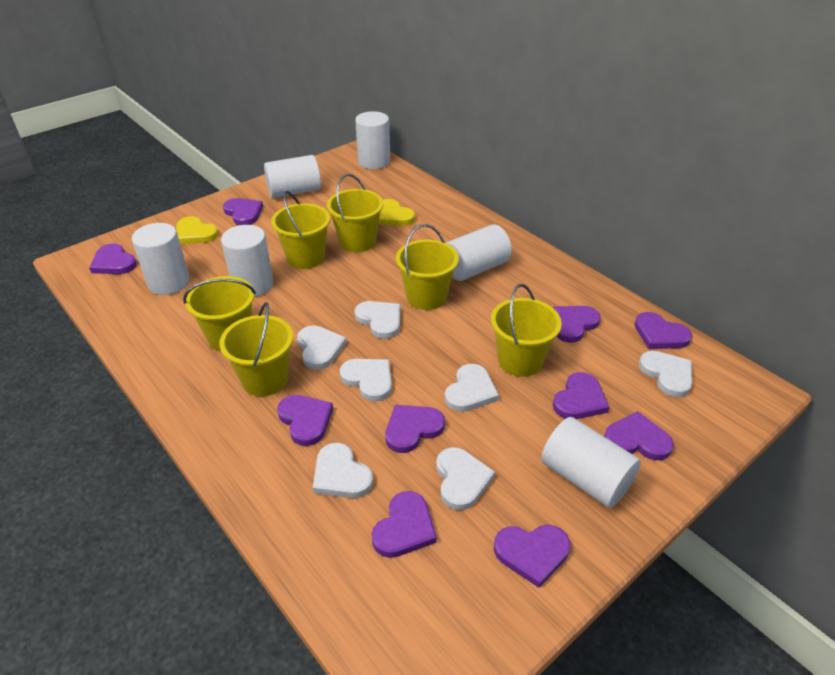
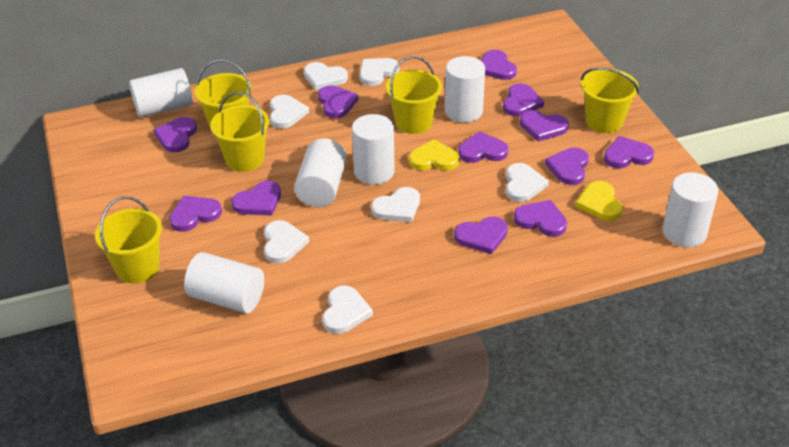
purple heart: 10 -> 12
yellow bucket: 6 -> 5

